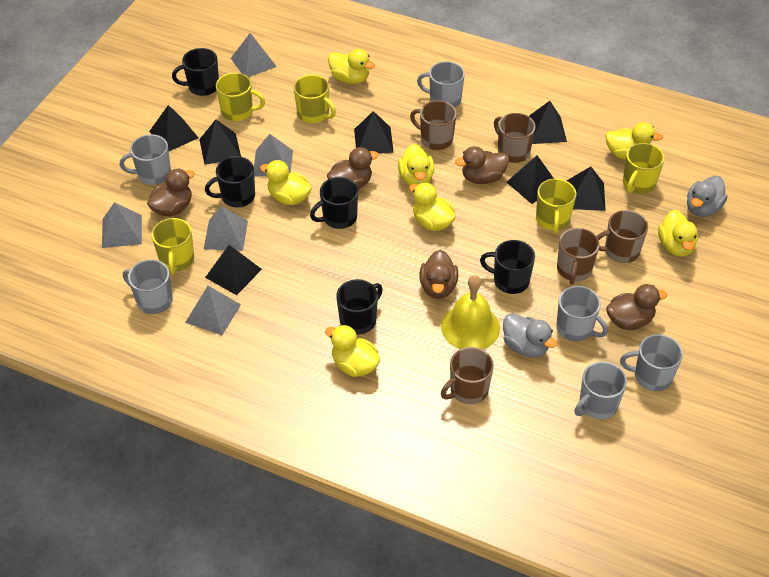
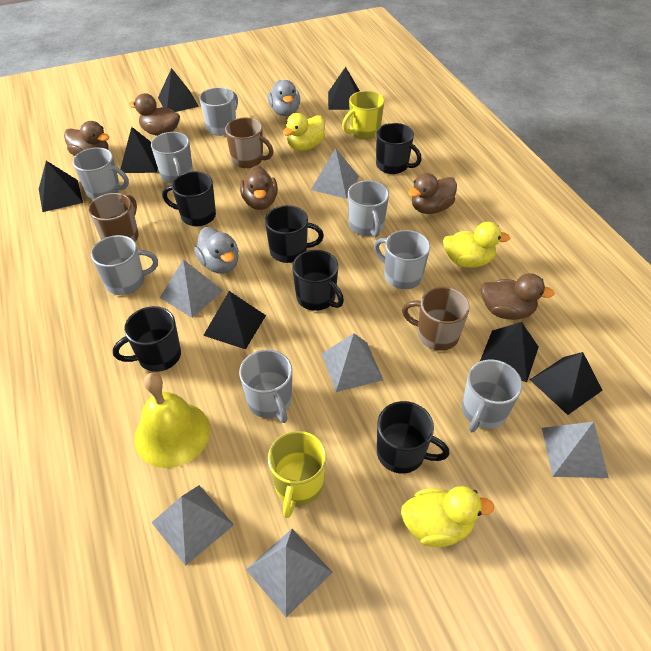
black mug: 5 -> 6
brown mug: 5 -> 3
grey mug: 6 -> 8
grey pyramid: 5 -> 6
yellow duck: 7 -> 3
yellow mug: 5 -> 2

